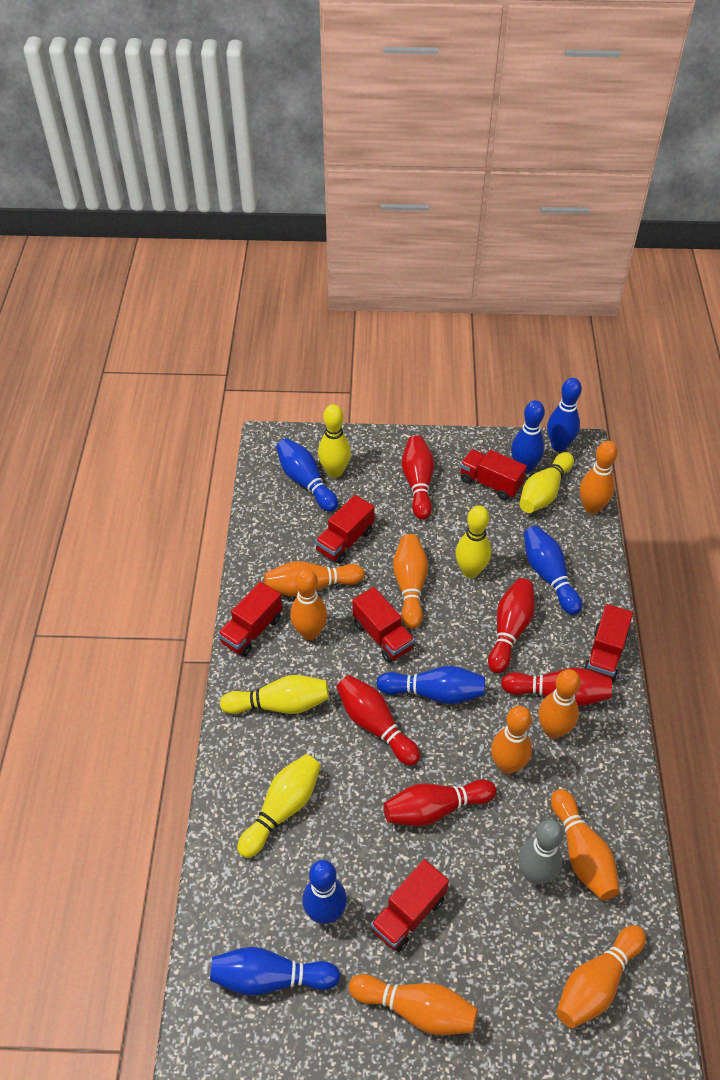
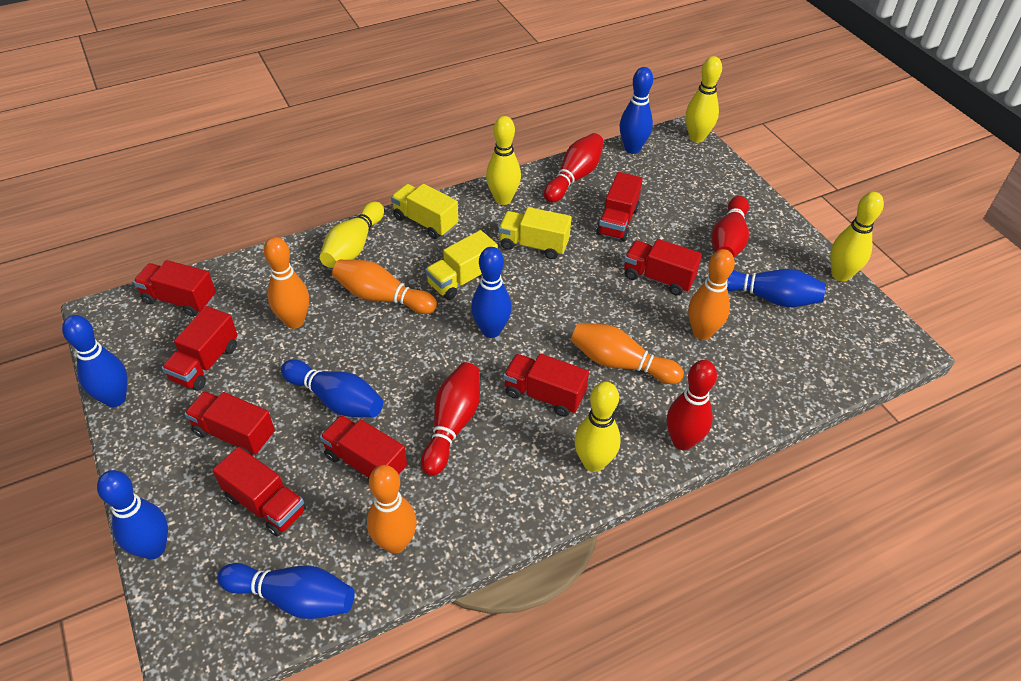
grey bowling pin: 1 -> 0
orange bowling pin: 9 -> 5
red bowling pin: 5 -> 4
red truck: 6 -> 8
yellow truck: 0 -> 3

